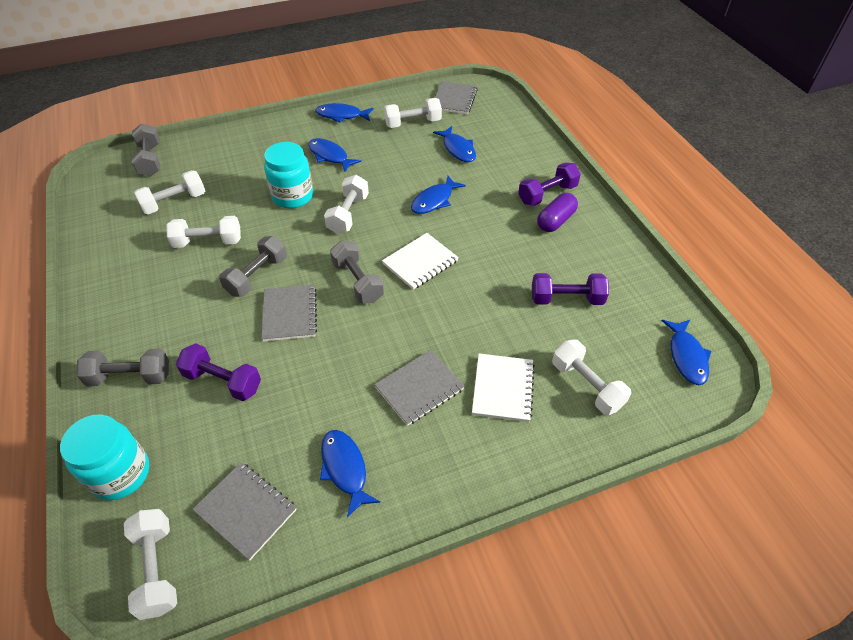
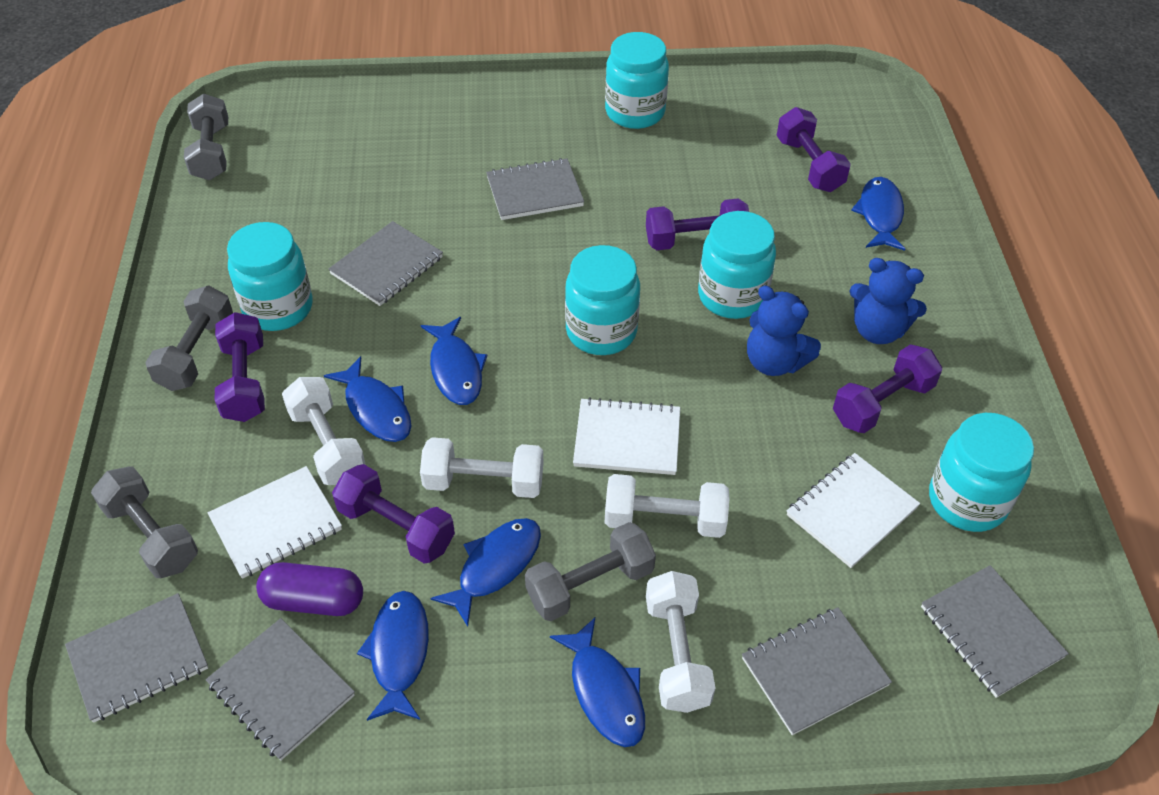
blue teddy bear: 0 -> 2
grey notebook: 4 -> 6
purple dumbbell: 3 -> 5
turquoise jar: 2 -> 5
white dumbbell: 6 -> 4
white notebook: 2 -> 3

